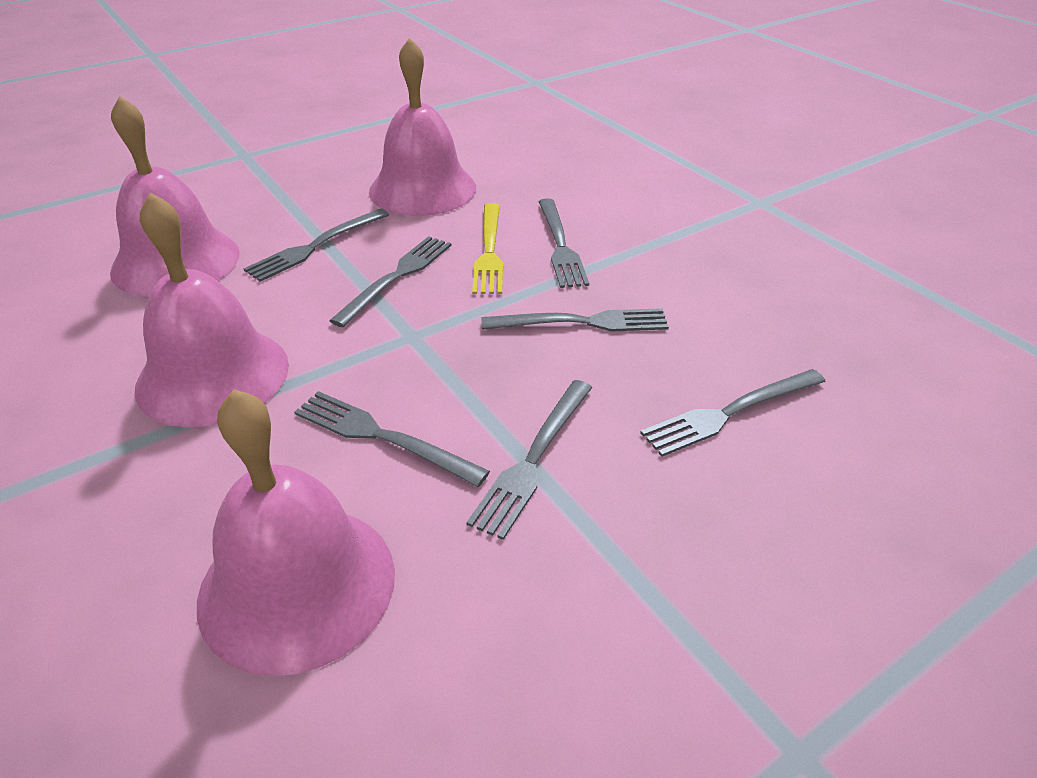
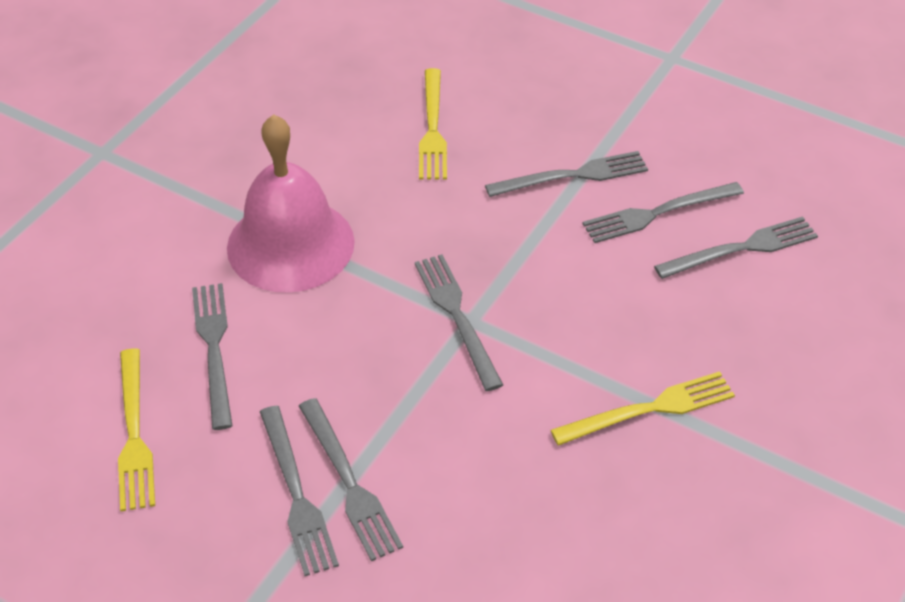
pink bell: 4 -> 1
yellow fork: 1 -> 3

